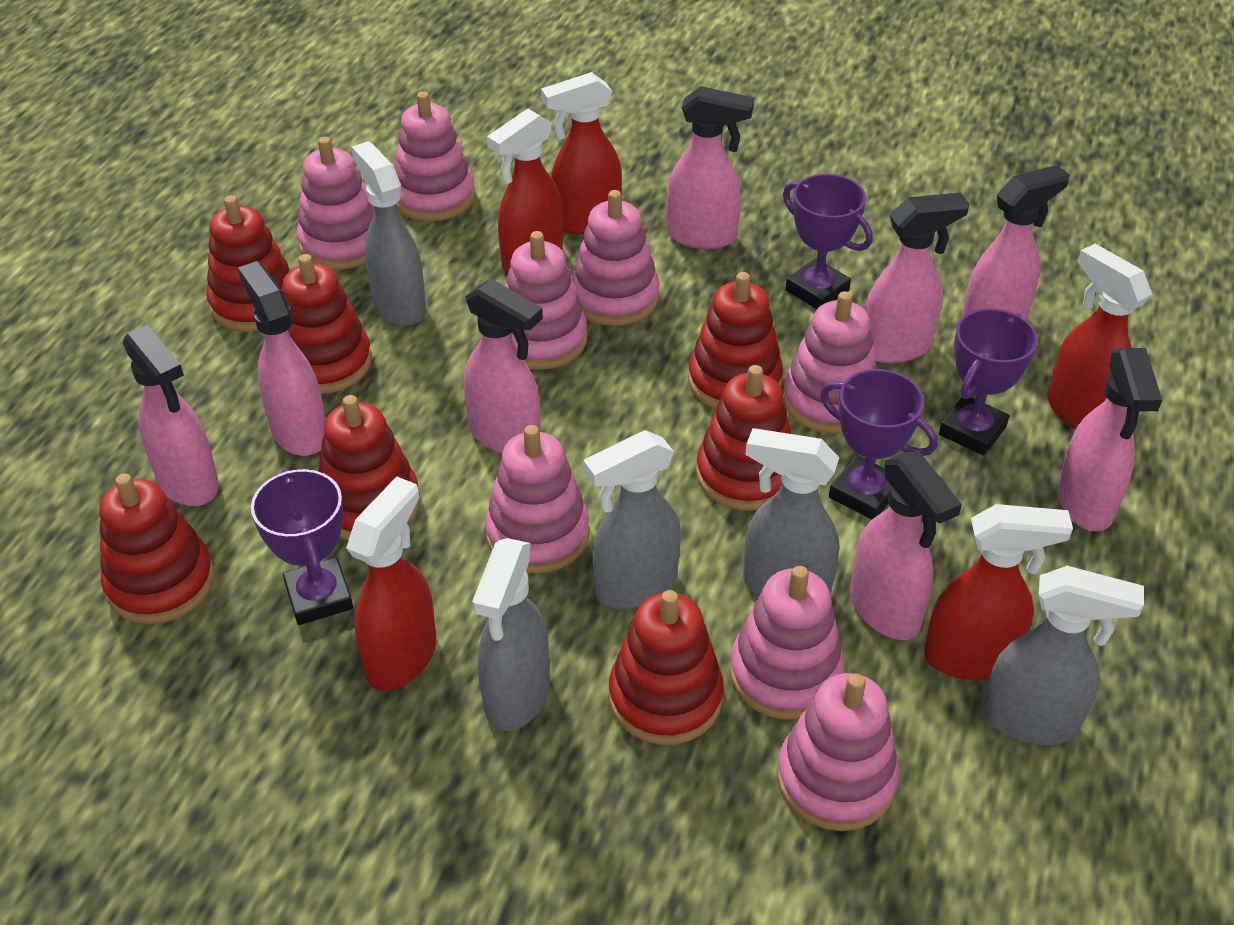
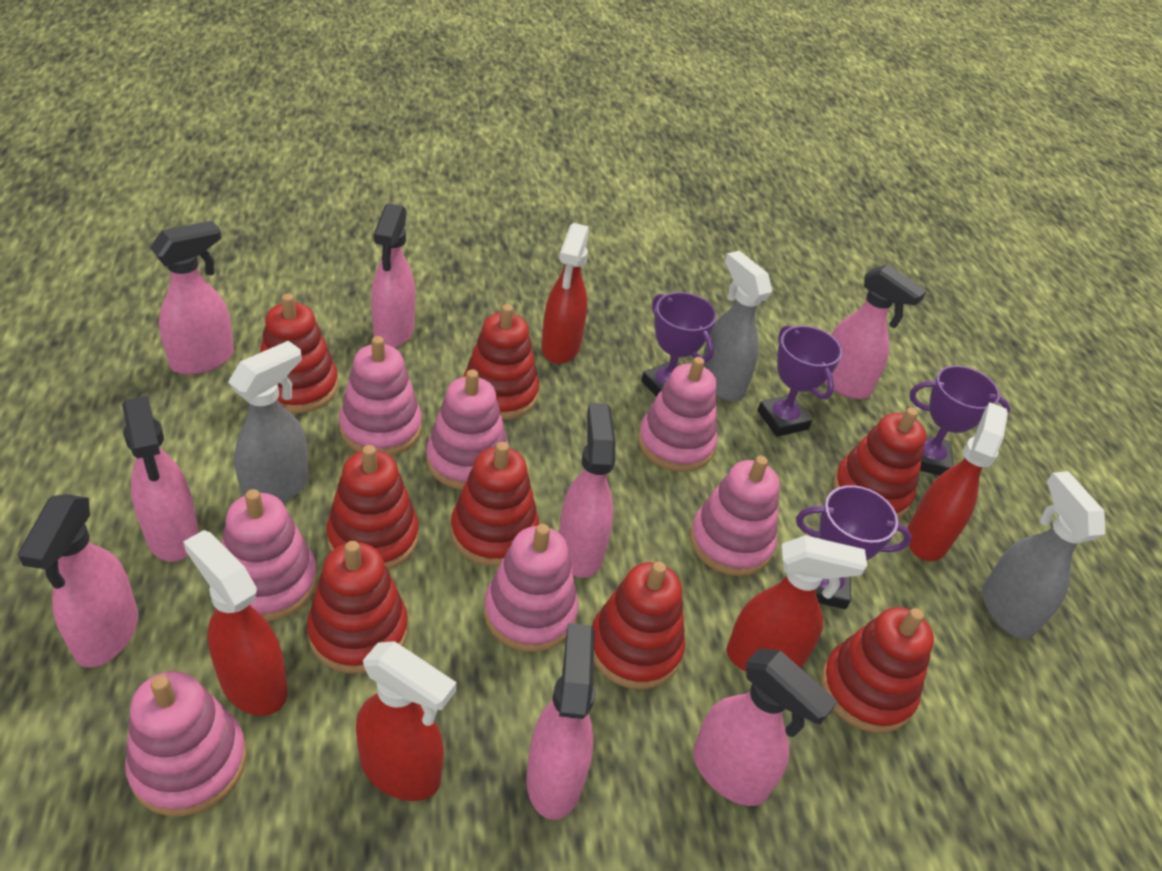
grey spray bottle: 5 -> 3
pink stacking toy: 8 -> 7
red stacking toy: 7 -> 8

